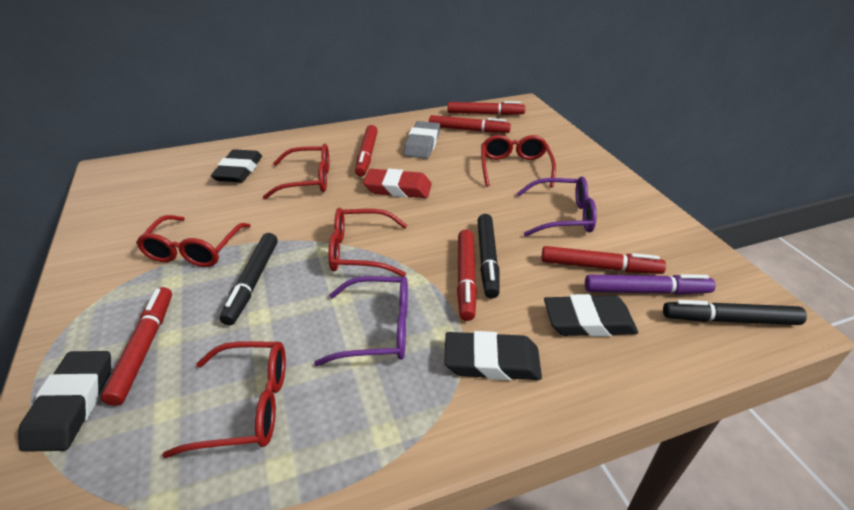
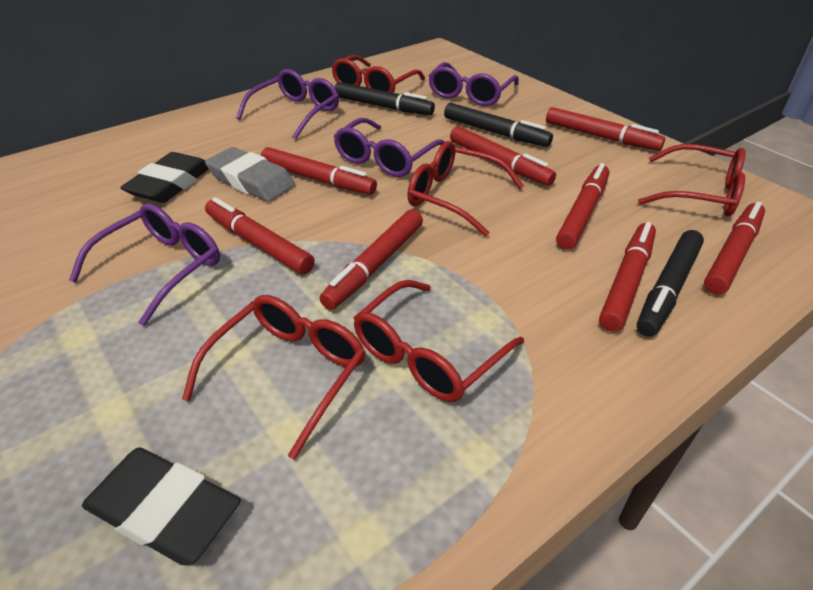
black eraser: 4 -> 2
purple glasses: 2 -> 4
purple marker: 1 -> 0
red eraser: 1 -> 0
red marker: 6 -> 8

